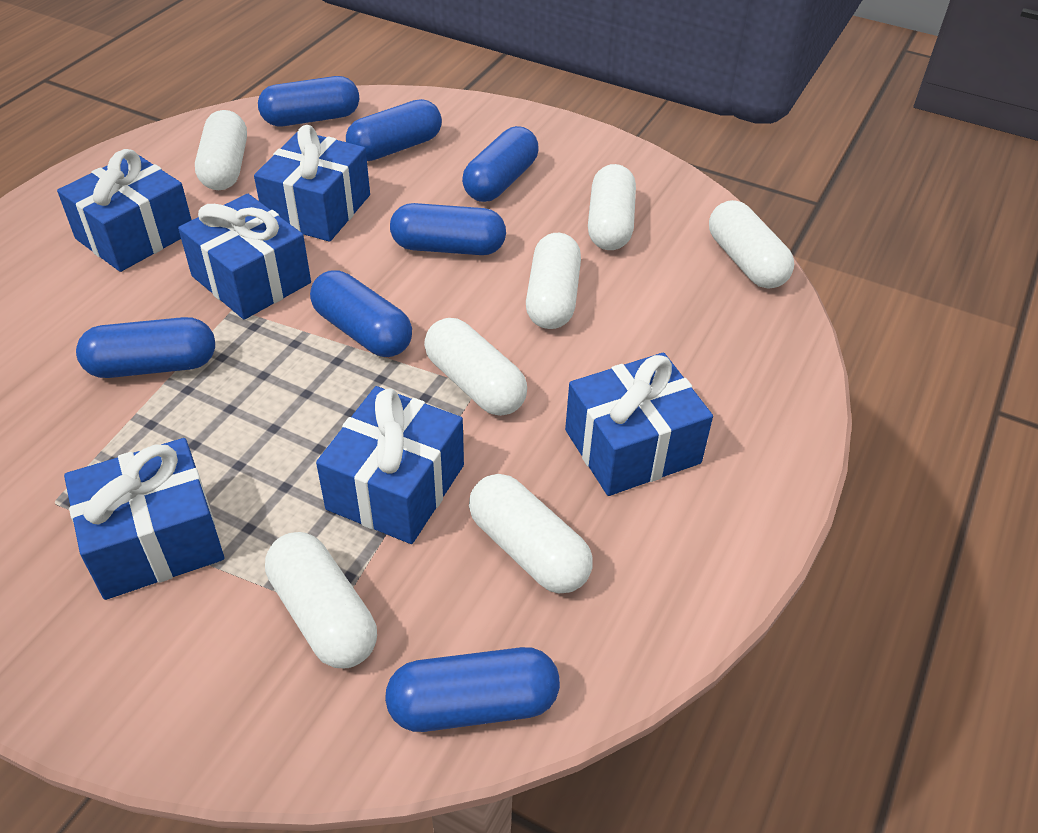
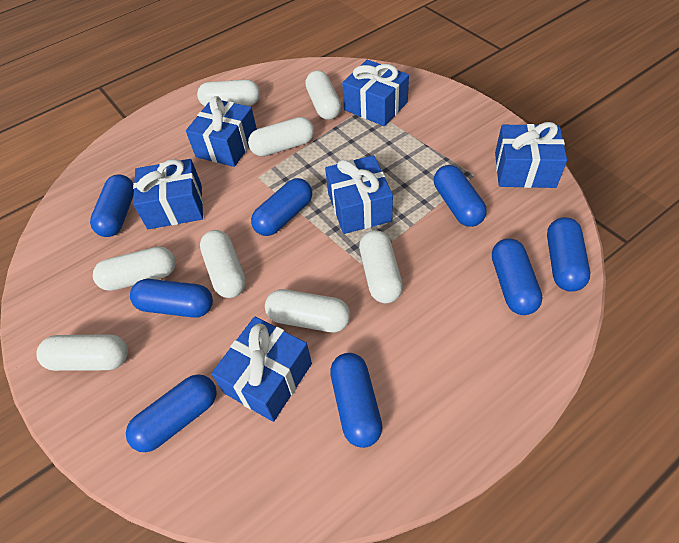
blue capsule: 7 -> 8
white capsule: 7 -> 8

